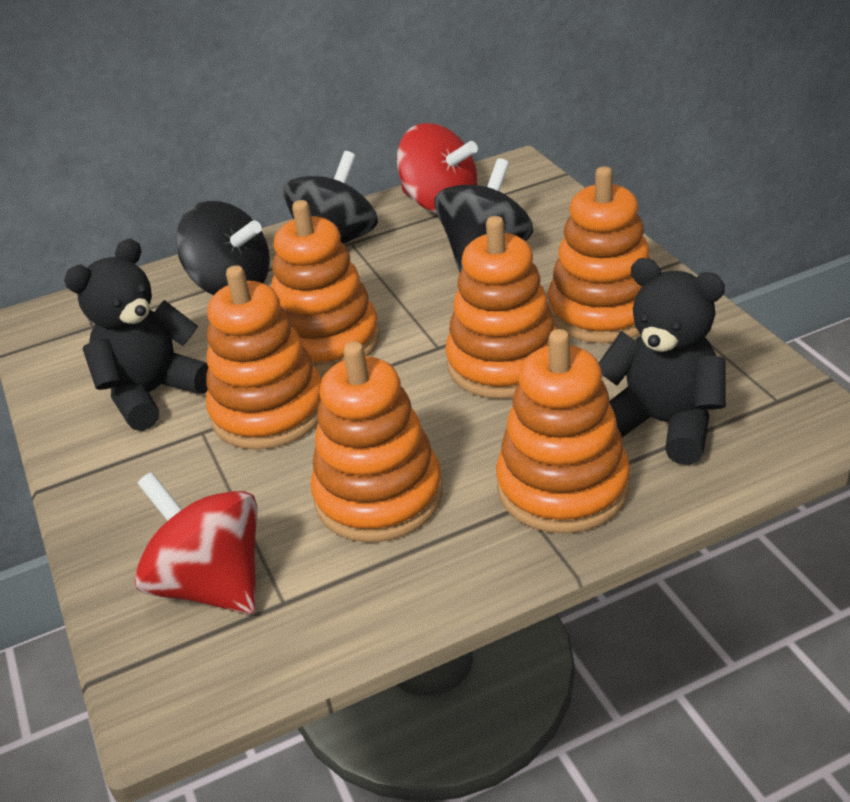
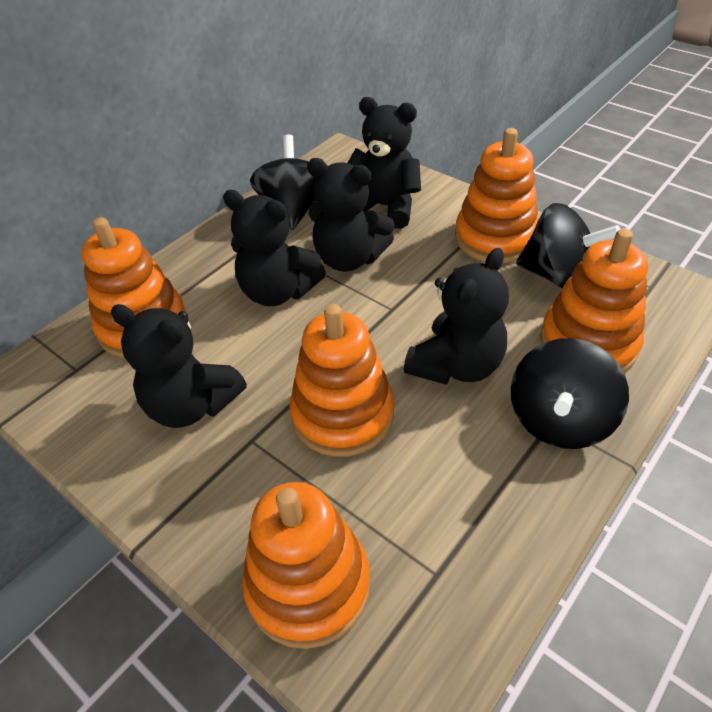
black teddy bear: 2 -> 5
orange stacking toy: 6 -> 5
red spinning top: 2 -> 0

